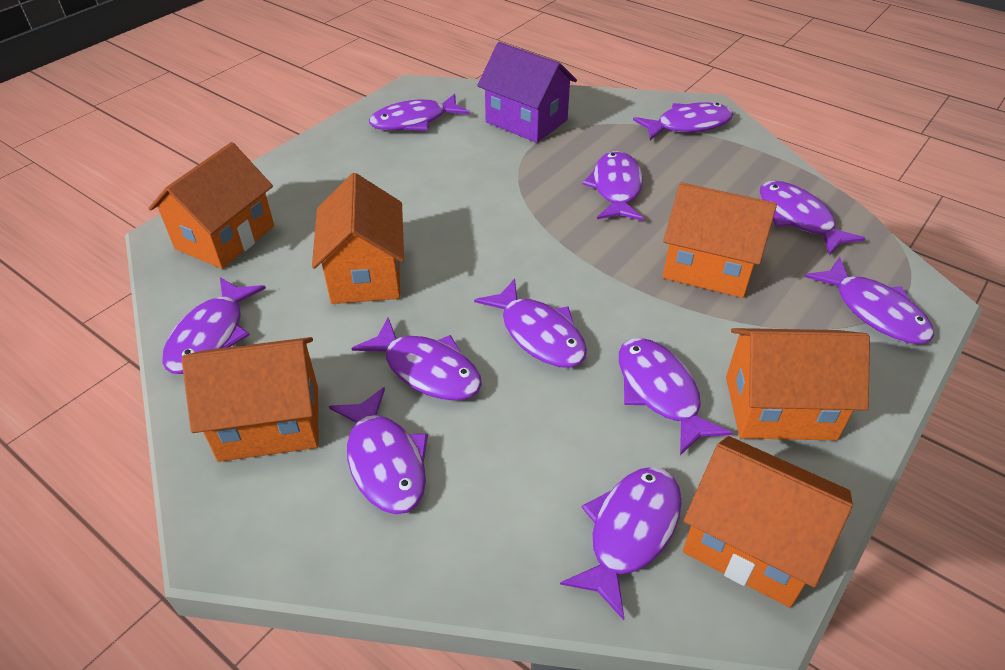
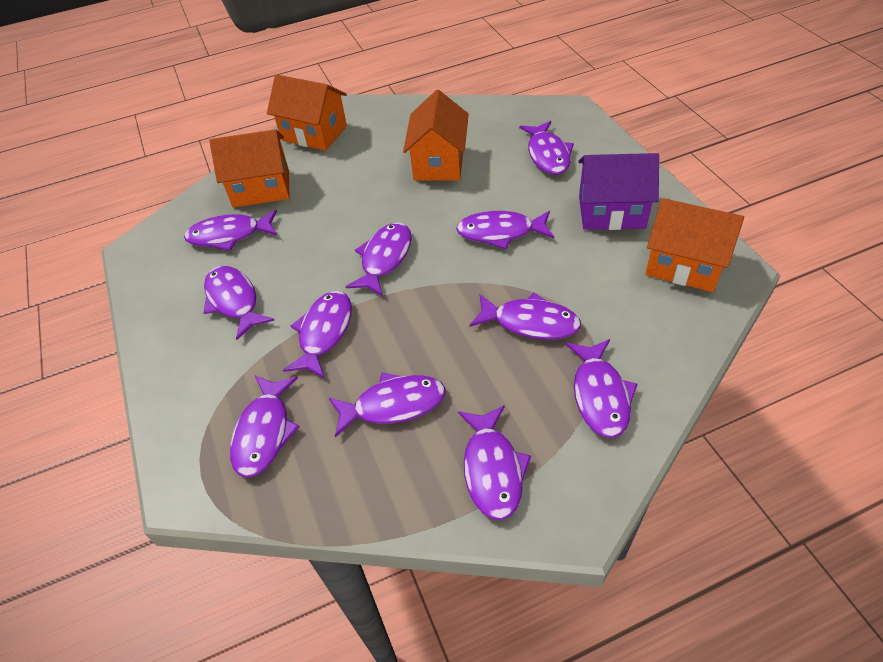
orange house: 6 -> 4

